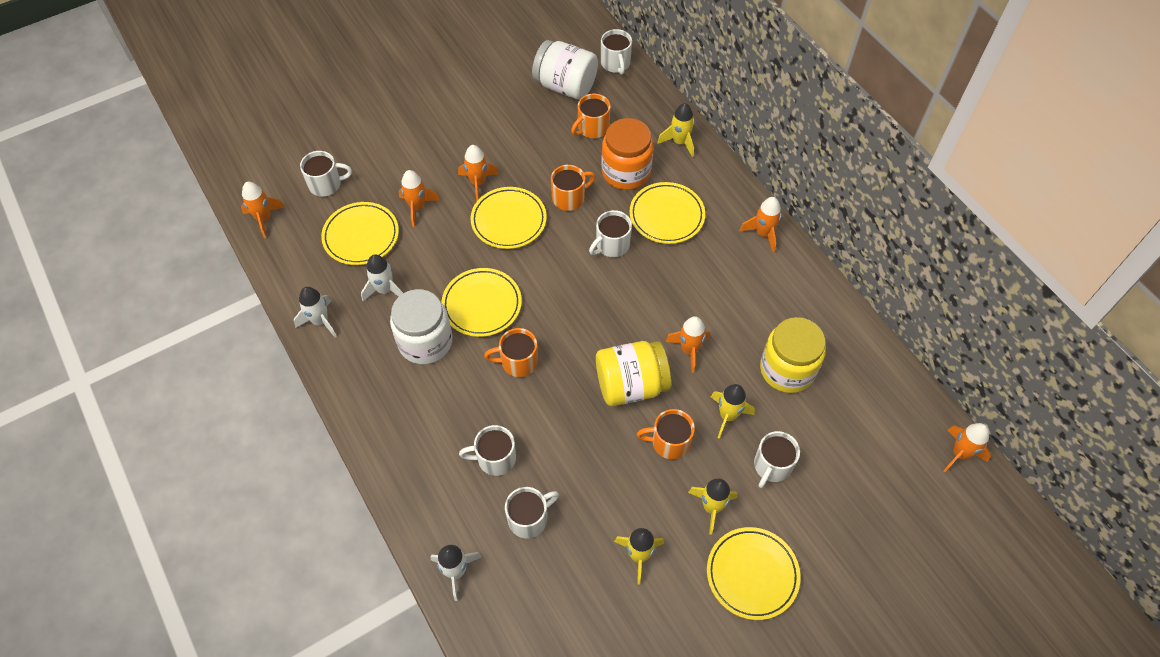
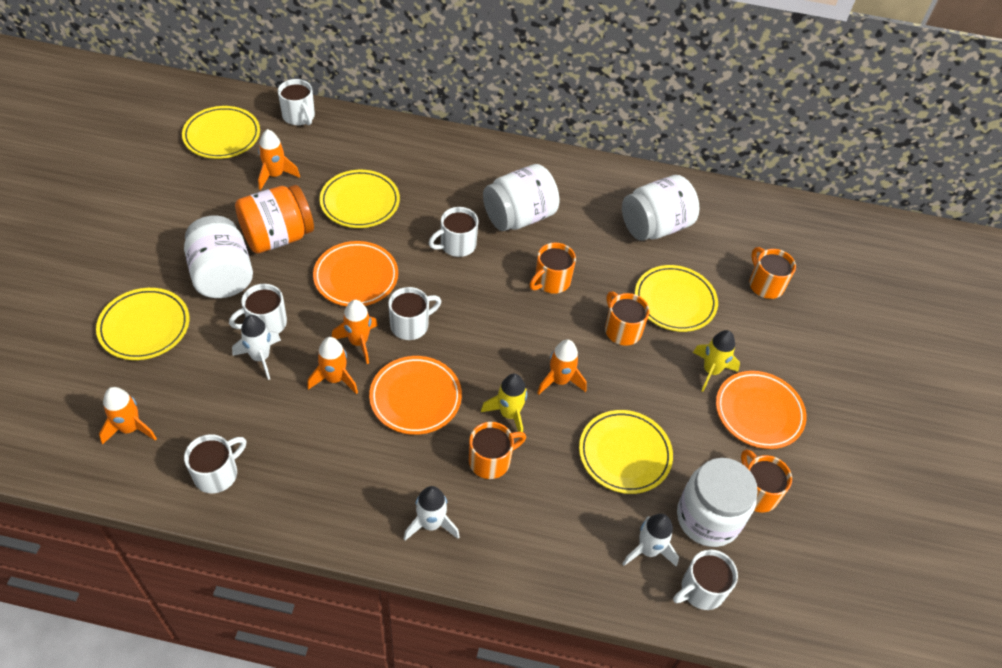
orange mug: 4 -> 5
orange plate: 0 -> 3
orange rocket: 6 -> 5
white jar: 2 -> 4
yellow jar: 2 -> 0
yellow rocket: 4 -> 2

